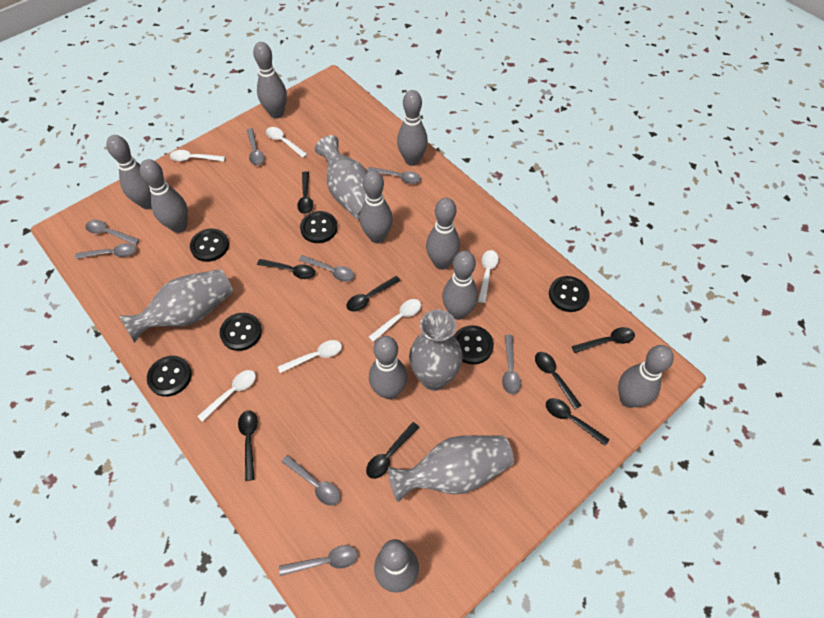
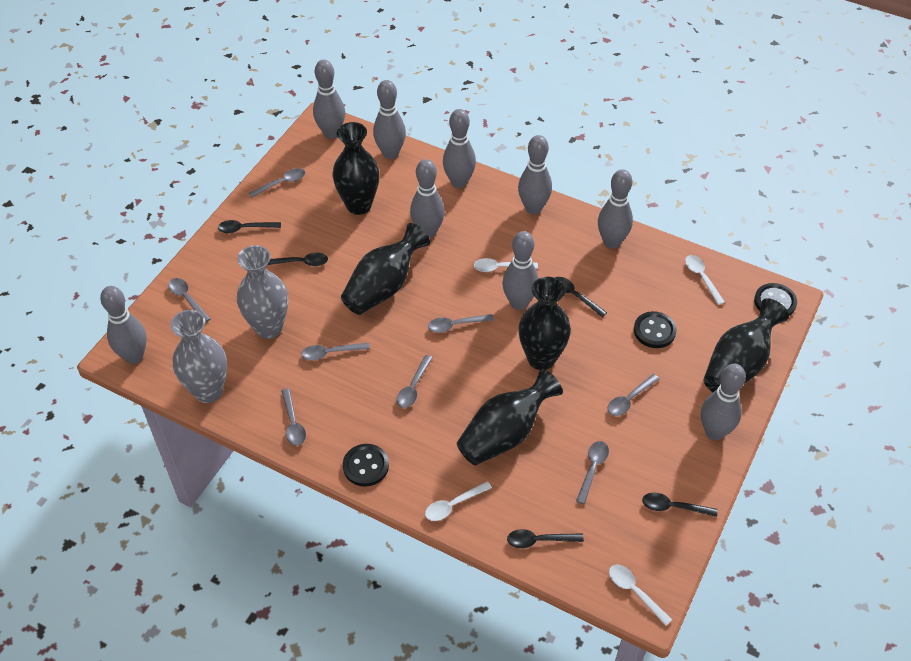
black button: 6 -> 3
black spoon: 8 -> 5
black vase: 0 -> 5
grey bowling pin: 10 -> 9
grey vase: 4 -> 2
white spoon: 6 -> 4

